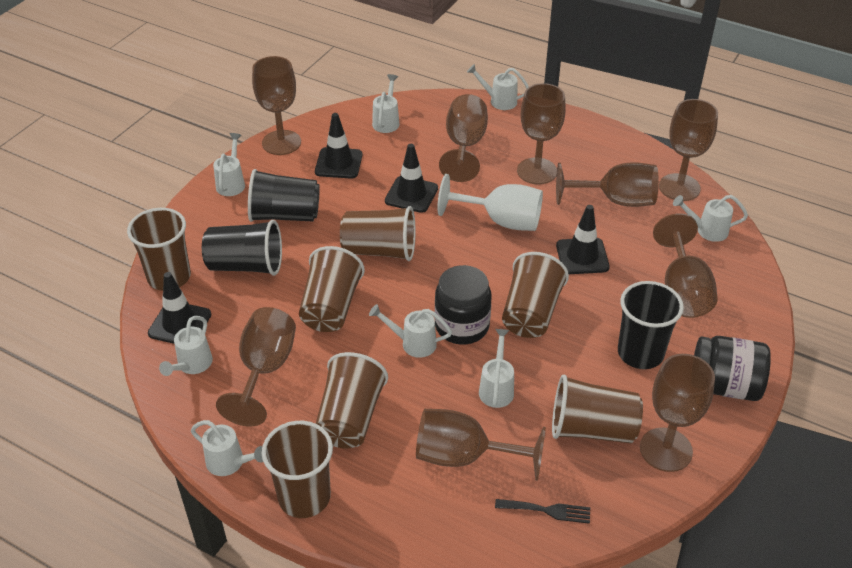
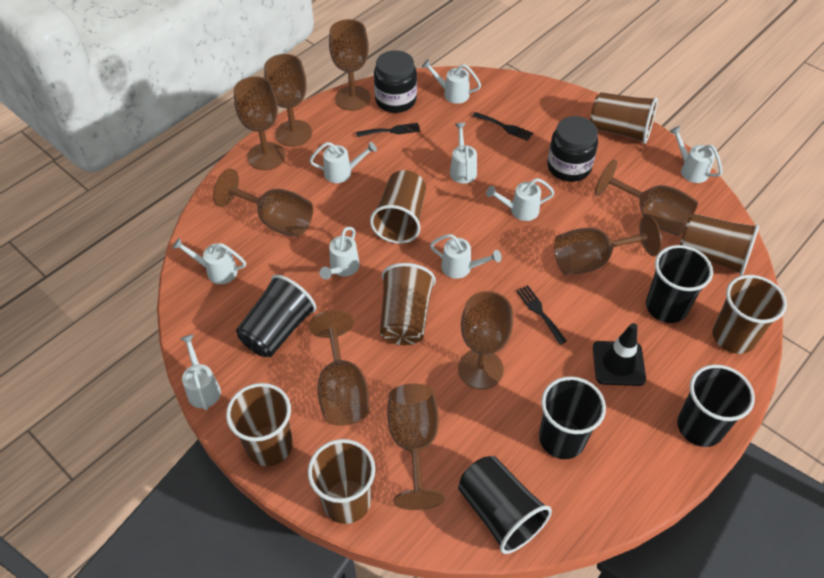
black cup: 3 -> 5
black fork: 1 -> 3
black traffic cone: 4 -> 1
white goblet: 1 -> 0
white watering can: 8 -> 9

